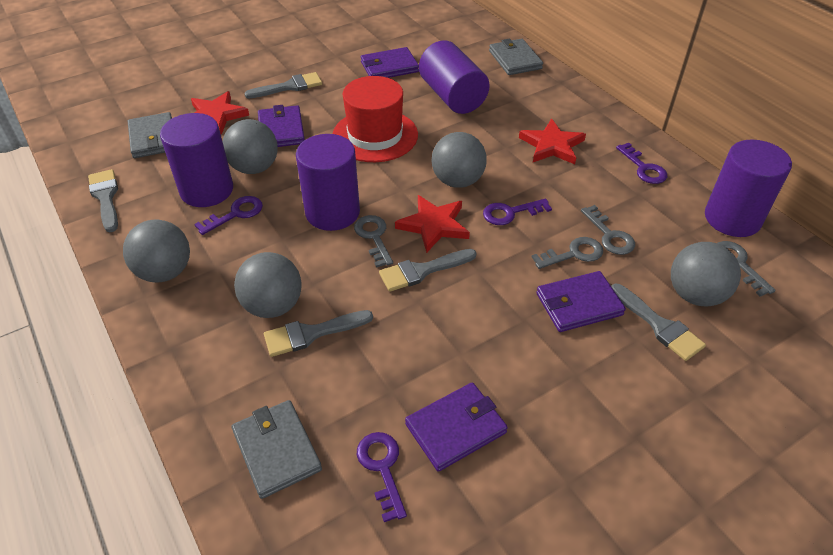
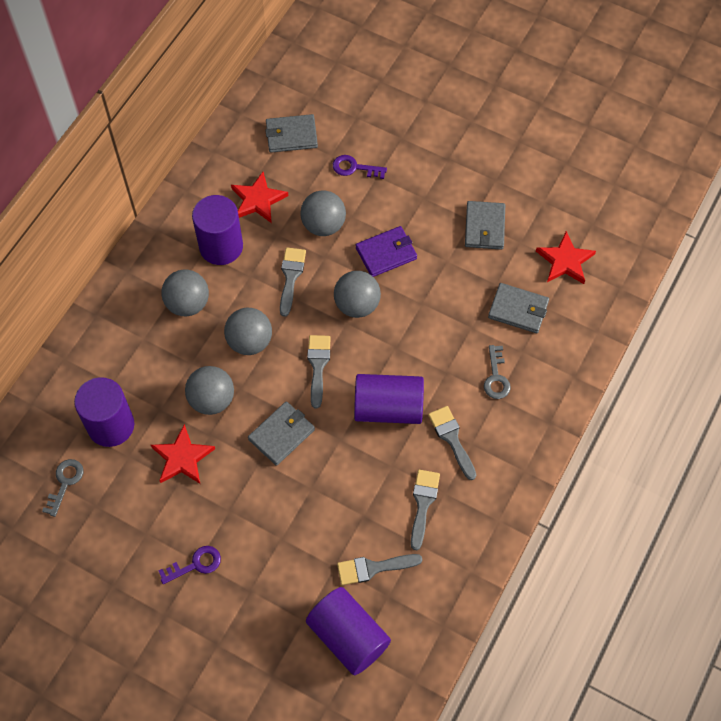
grey key: 4 -> 2
grey wallet: 3 -> 4
purple key: 4 -> 2
purple wallet: 4 -> 1
red hat: 1 -> 0

